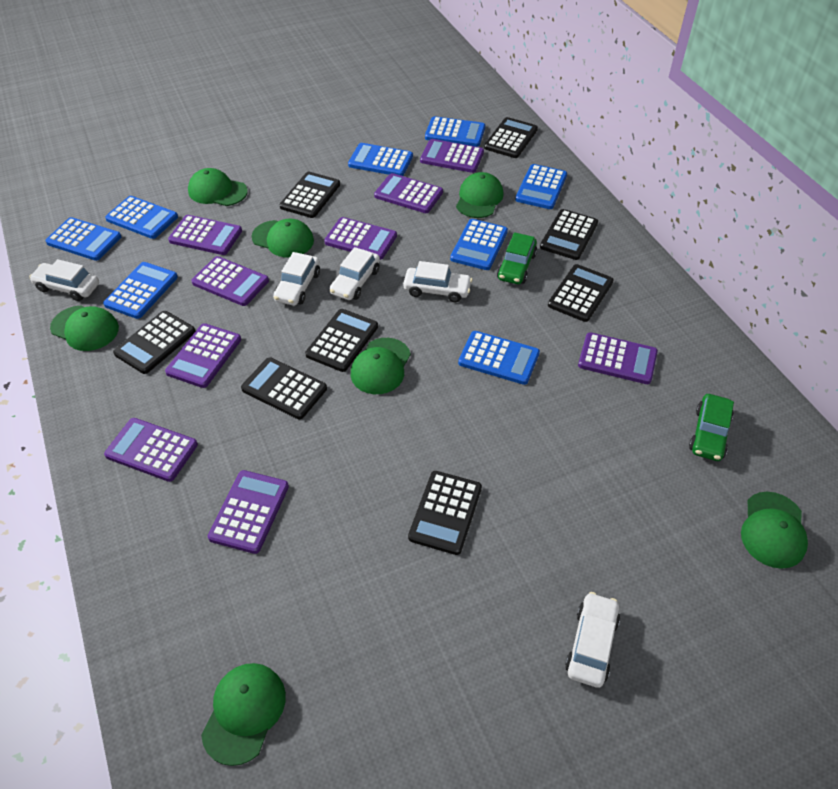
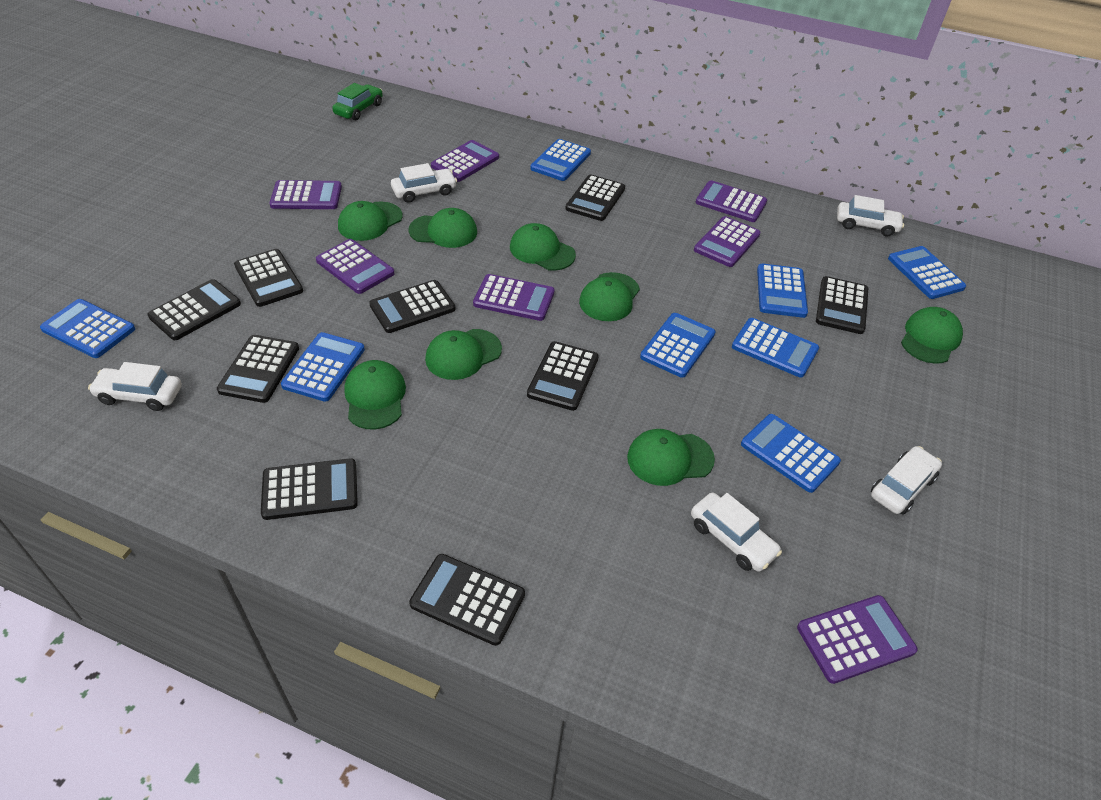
black calculator: 8 -> 9
green cap: 7 -> 8
green car: 2 -> 1
purple calculator: 9 -> 7

